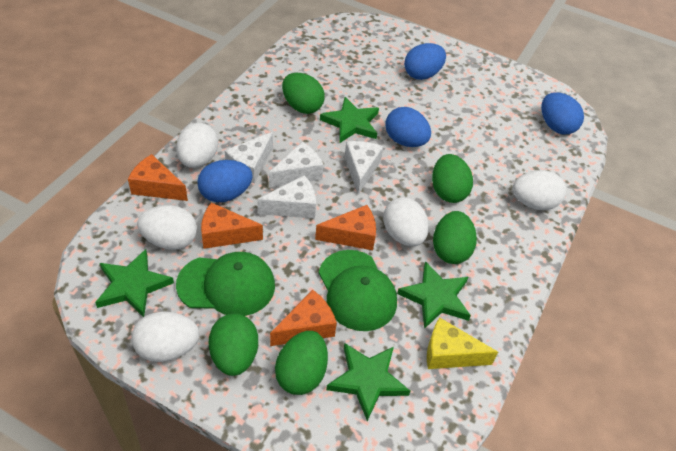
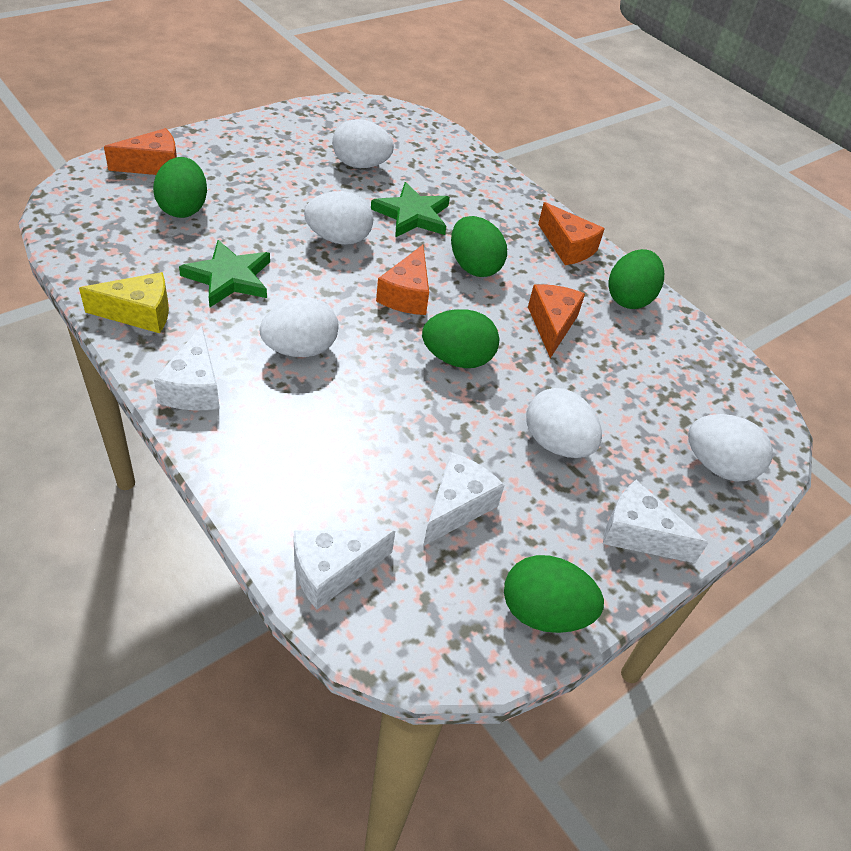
blue egg: 4 -> 0
green cap: 2 -> 0
green star: 4 -> 2

